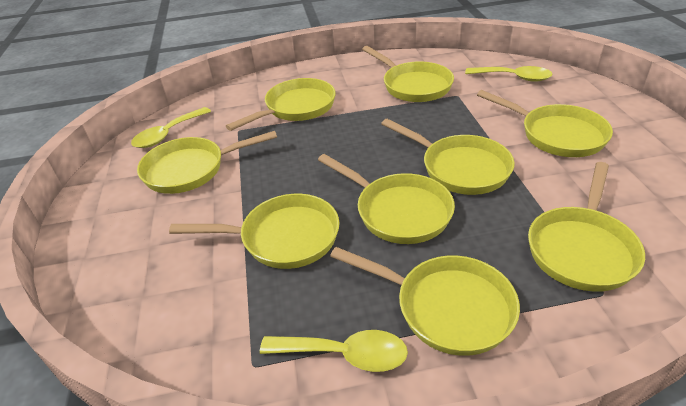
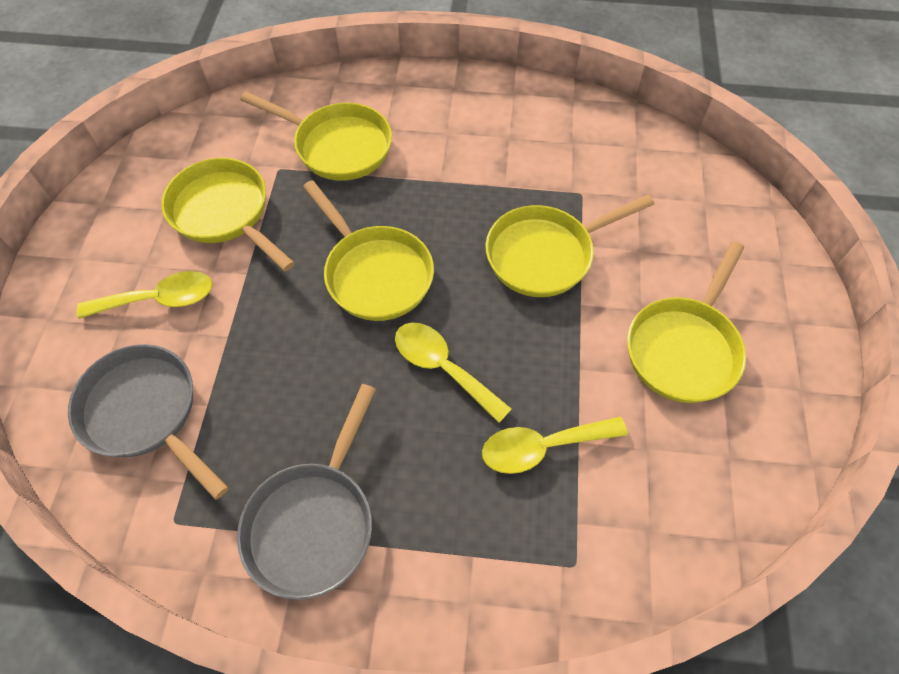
grey pan: 0 -> 2
yellow pan: 9 -> 5

